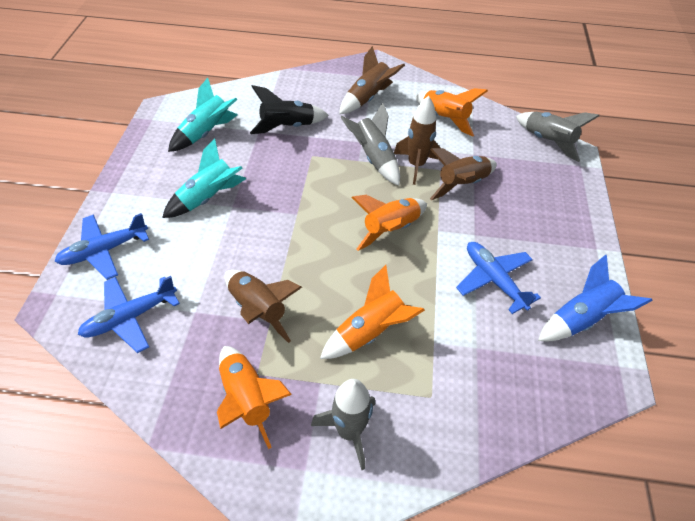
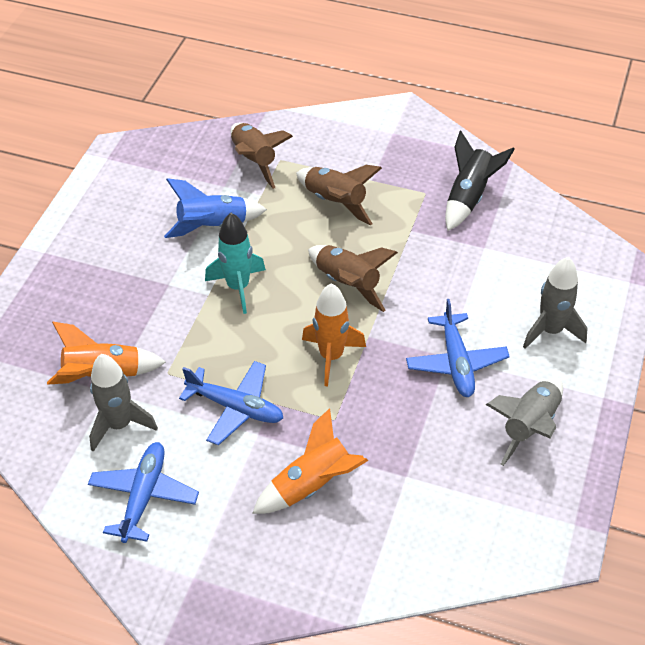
brown rocket: 4 -> 3
orange rocket: 4 -> 3
turquoise rocket: 2 -> 1

